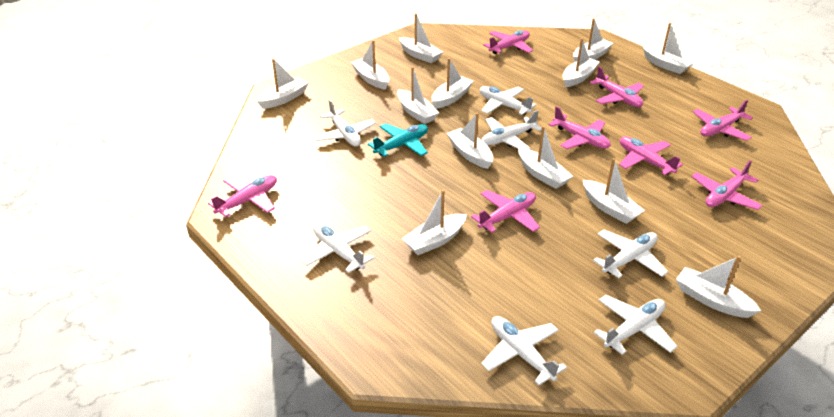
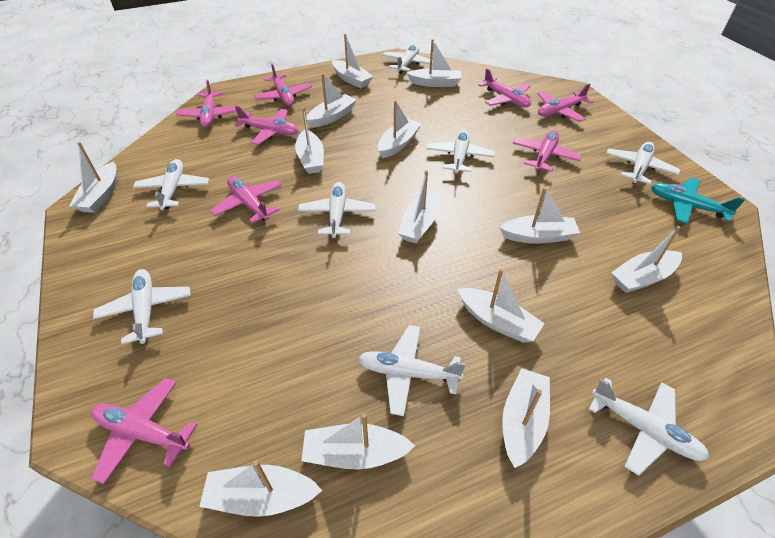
white plane: 7 -> 8

